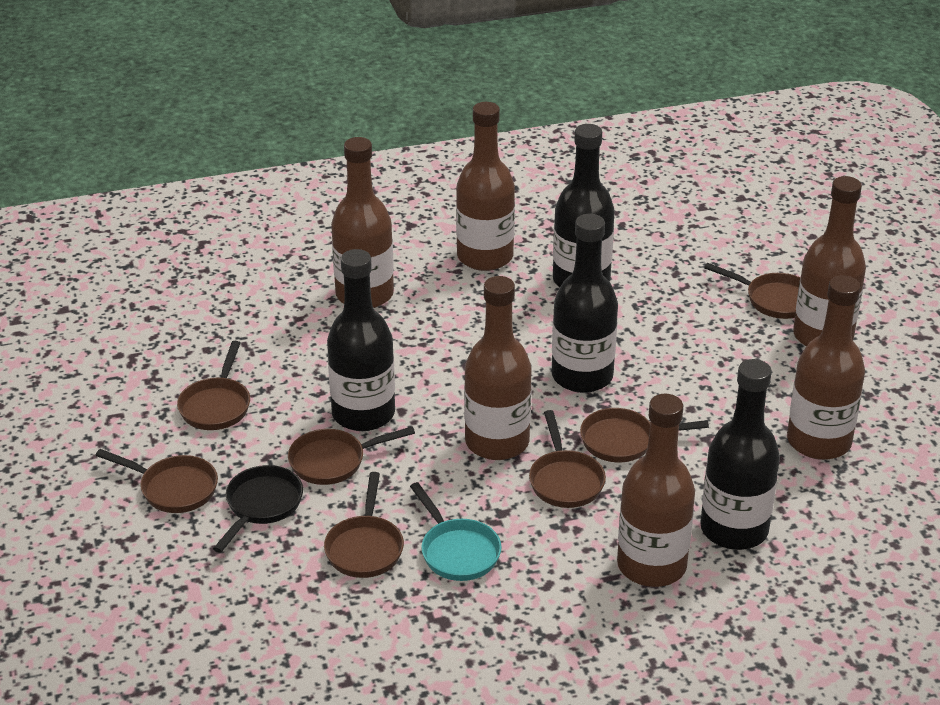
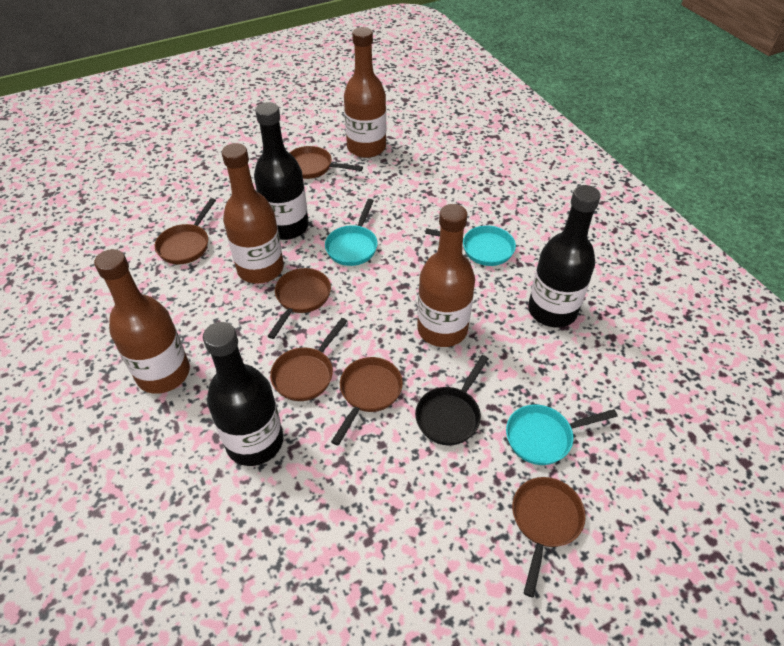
black bottle: 4 -> 3
brown bottle: 6 -> 4
brown pan: 7 -> 6
turquoise pan: 1 -> 3

